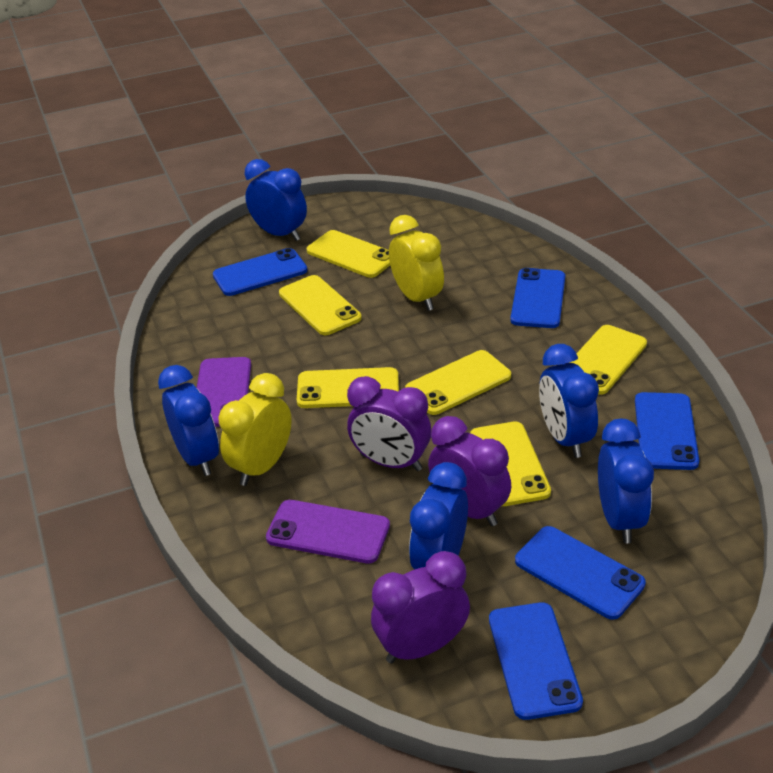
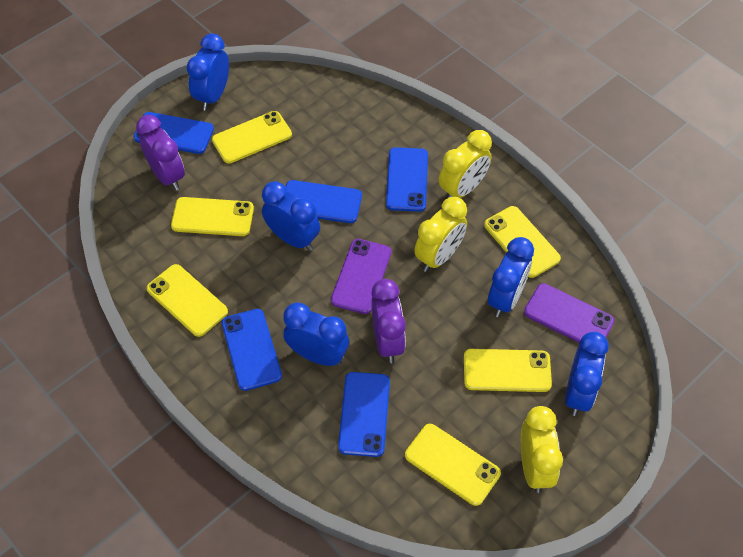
purple clock: 3 -> 2
yellow clock: 2 -> 3

